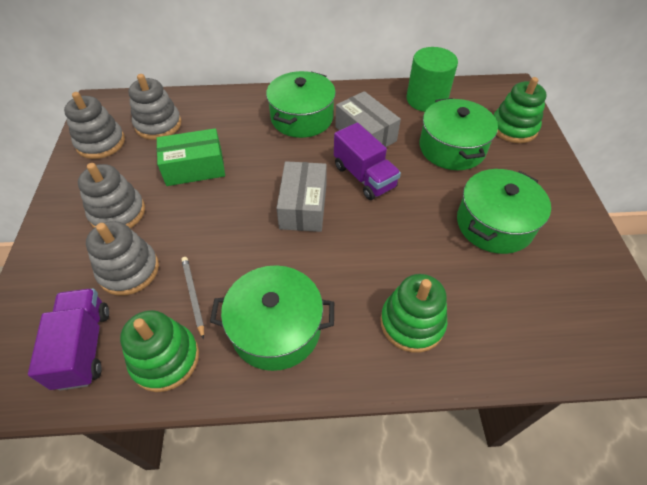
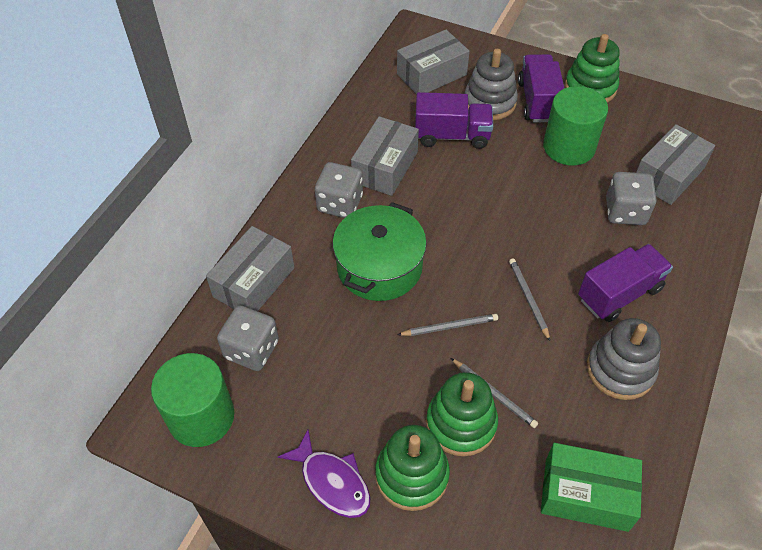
green cylinder: 1 -> 2
green pot: 4 -> 1
grey box: 2 -> 4
grey dice: 0 -> 3
grey pencil: 1 -> 3
grey stacking toy: 4 -> 2
purple fish: 0 -> 1
purple truck: 2 -> 3

